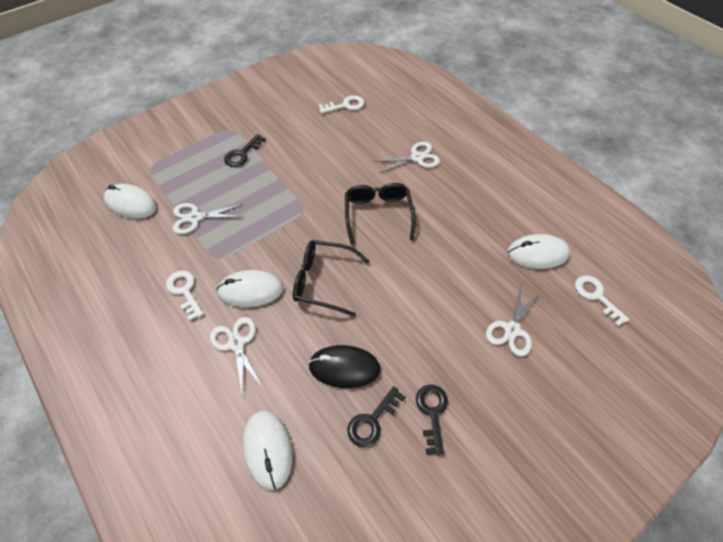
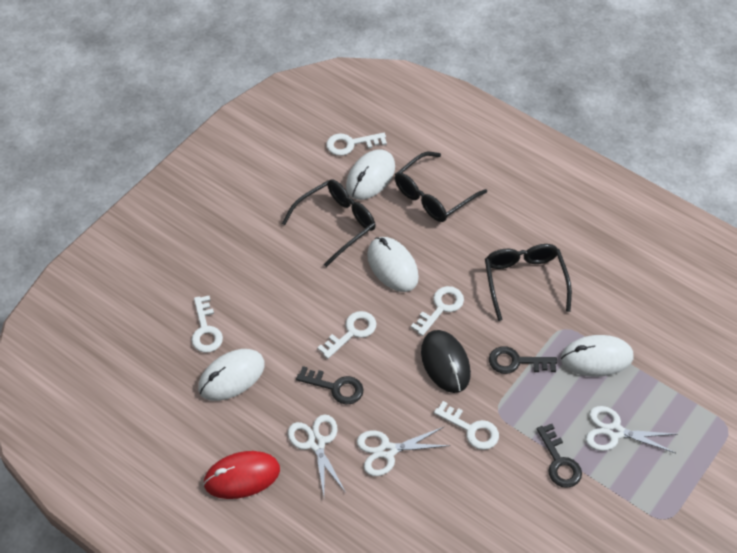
black glasses: 2 -> 3
red mouse: 0 -> 1
white key: 3 -> 5
white scissors: 4 -> 3

